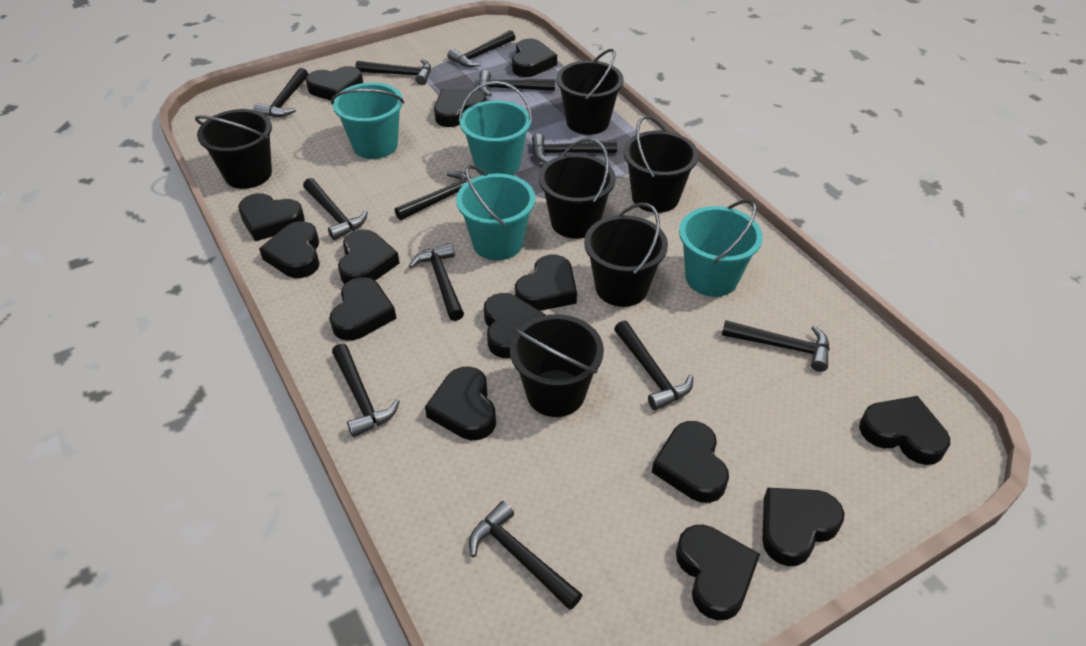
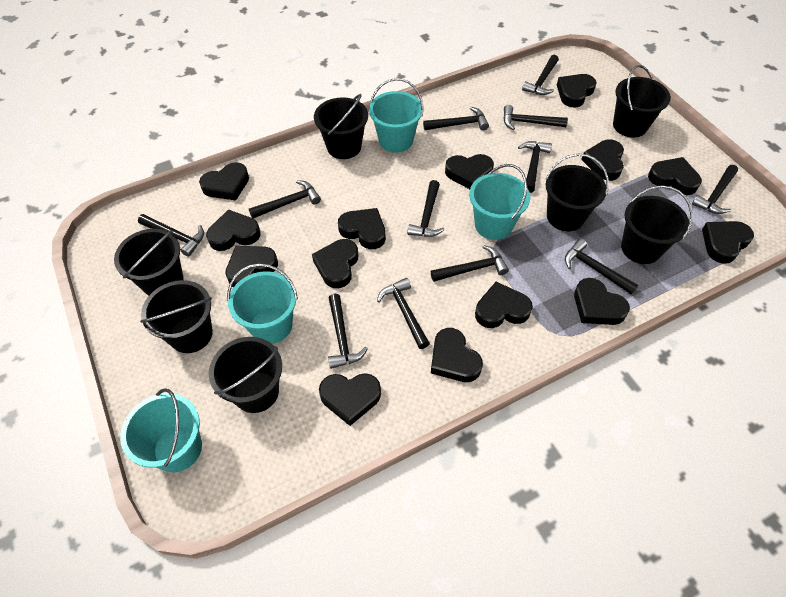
black bucket: 6 -> 7

